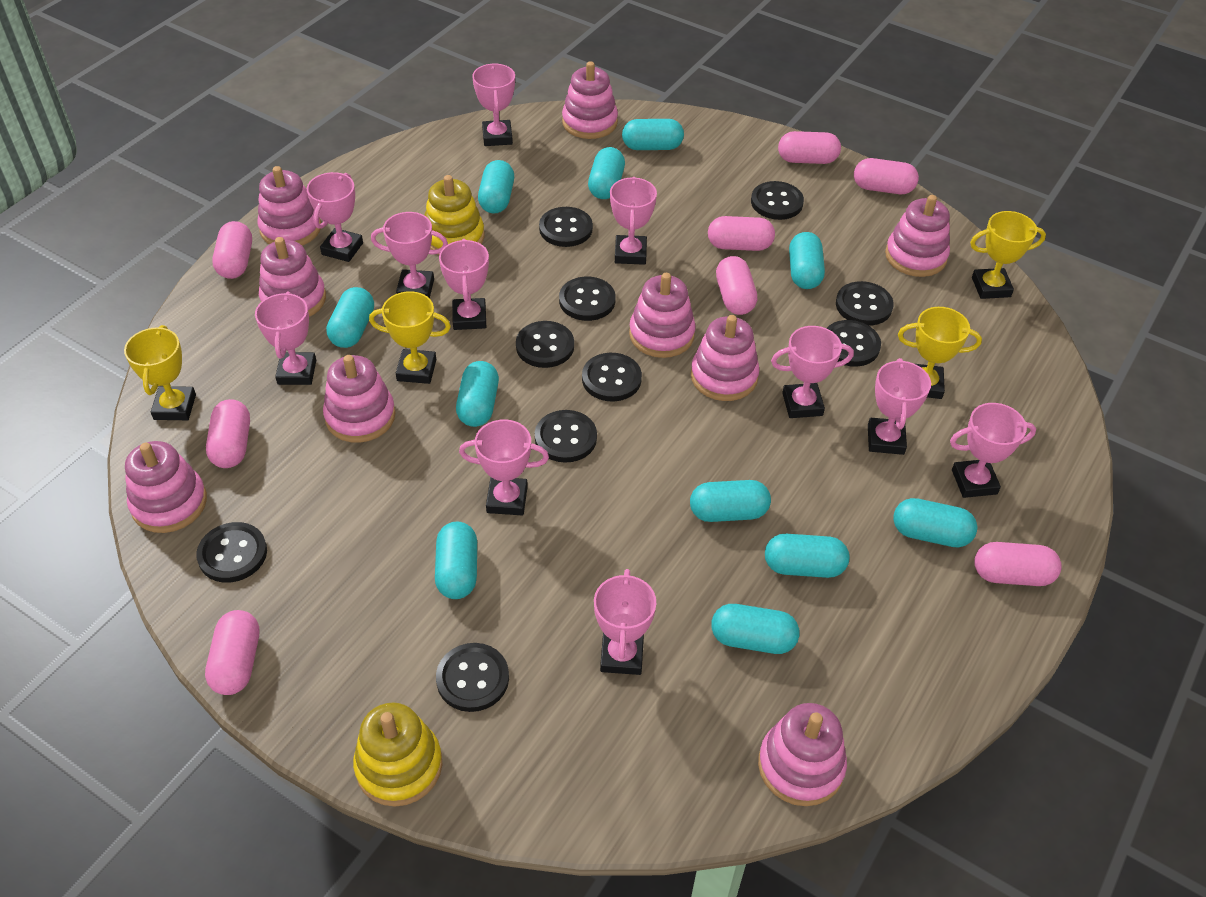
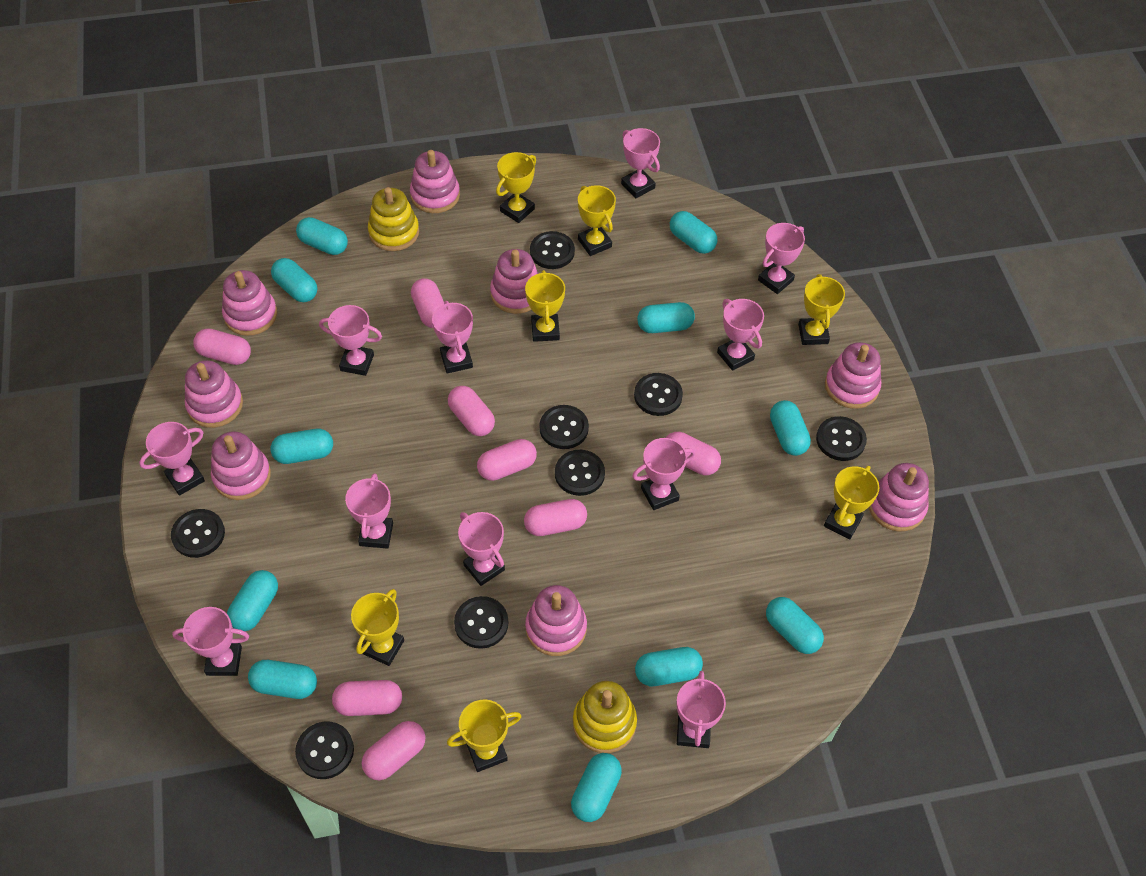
black button: 10 -> 8
pink stacking toy: 9 -> 8
yellow trophy: 4 -> 7

